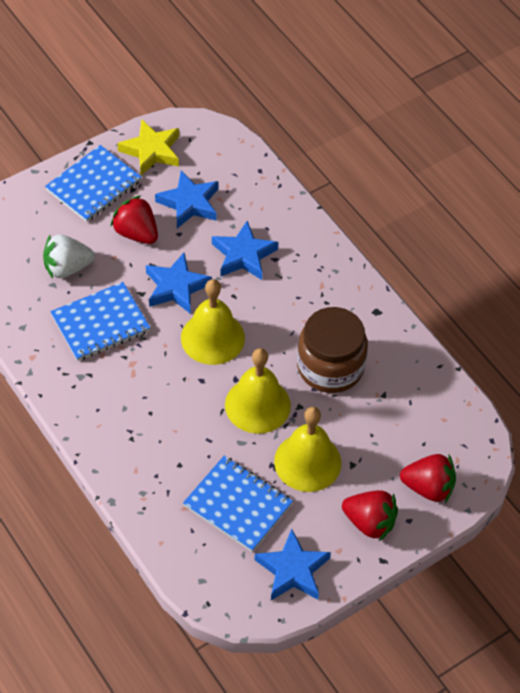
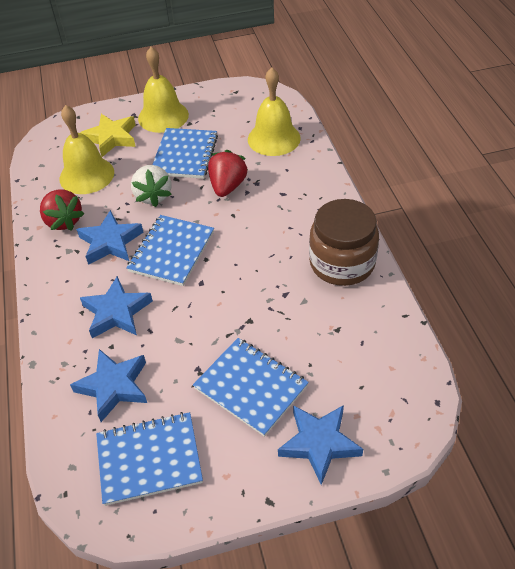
blue notebook: 3 -> 4
red strawberry: 3 -> 2

